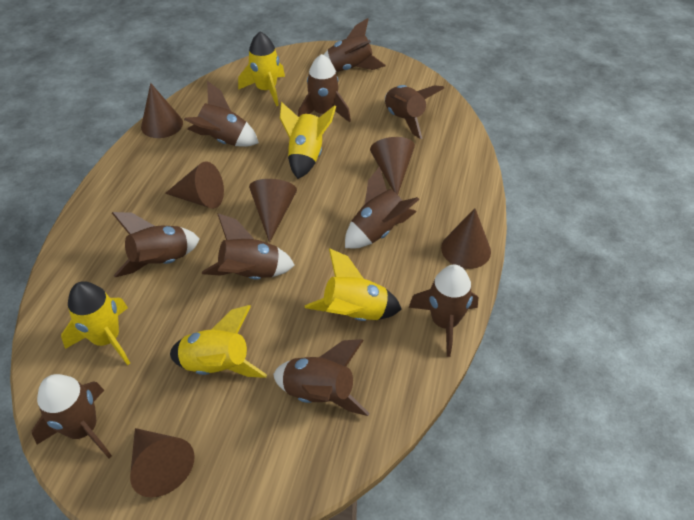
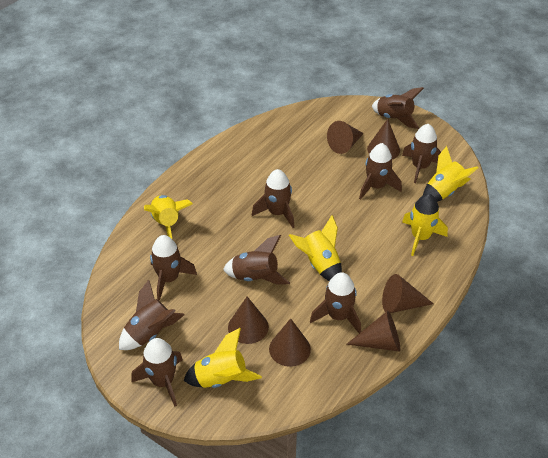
brown rocket: 10 -> 9

